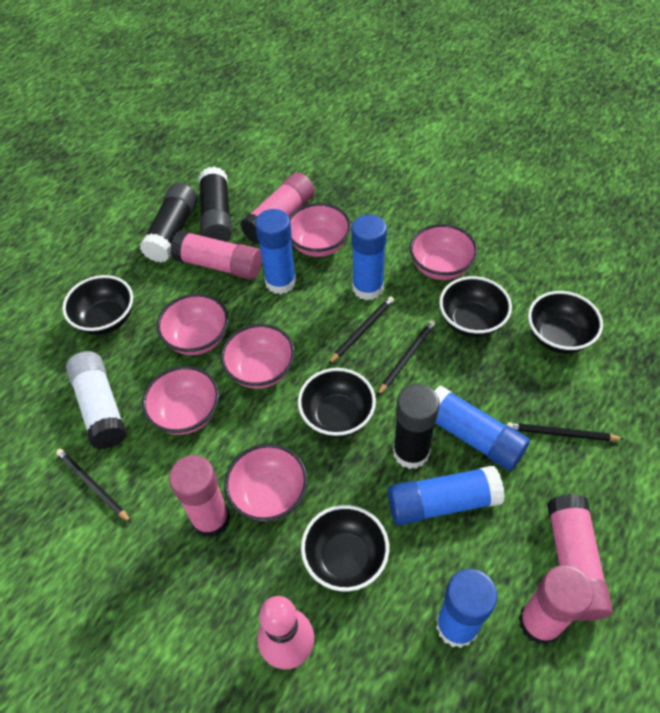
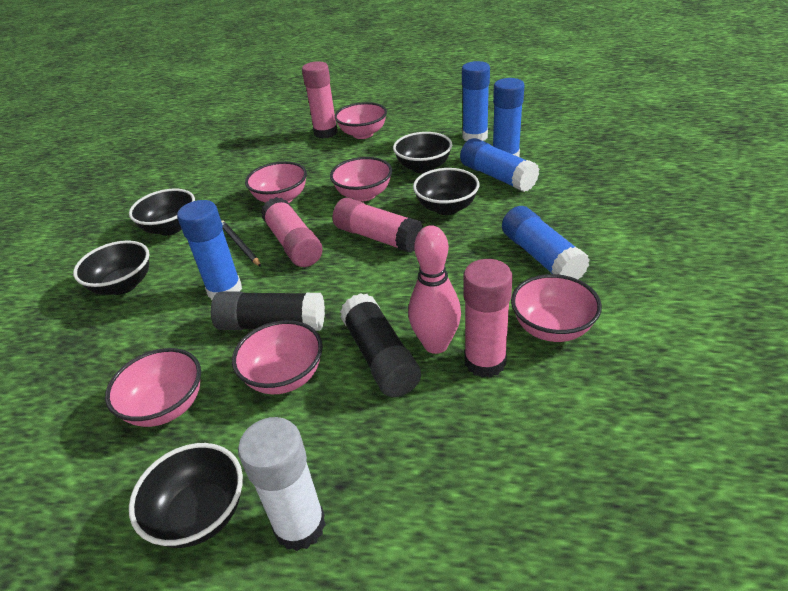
black glue stick: 3 -> 2
black pencil: 4 -> 1
pink glue stick: 5 -> 4

